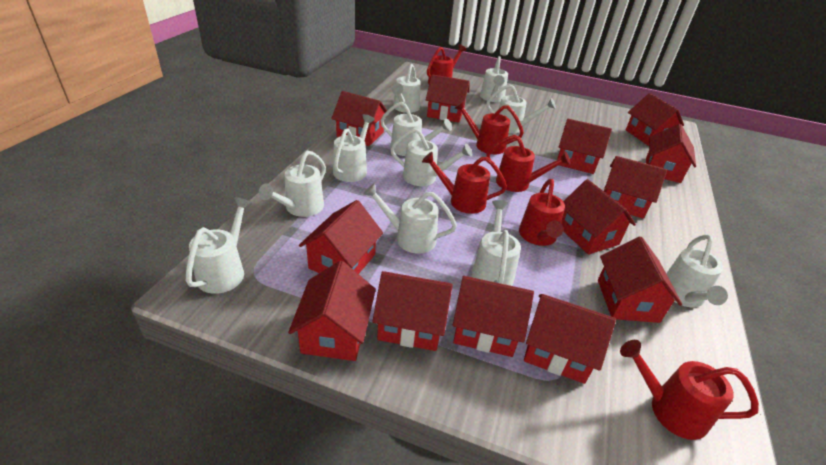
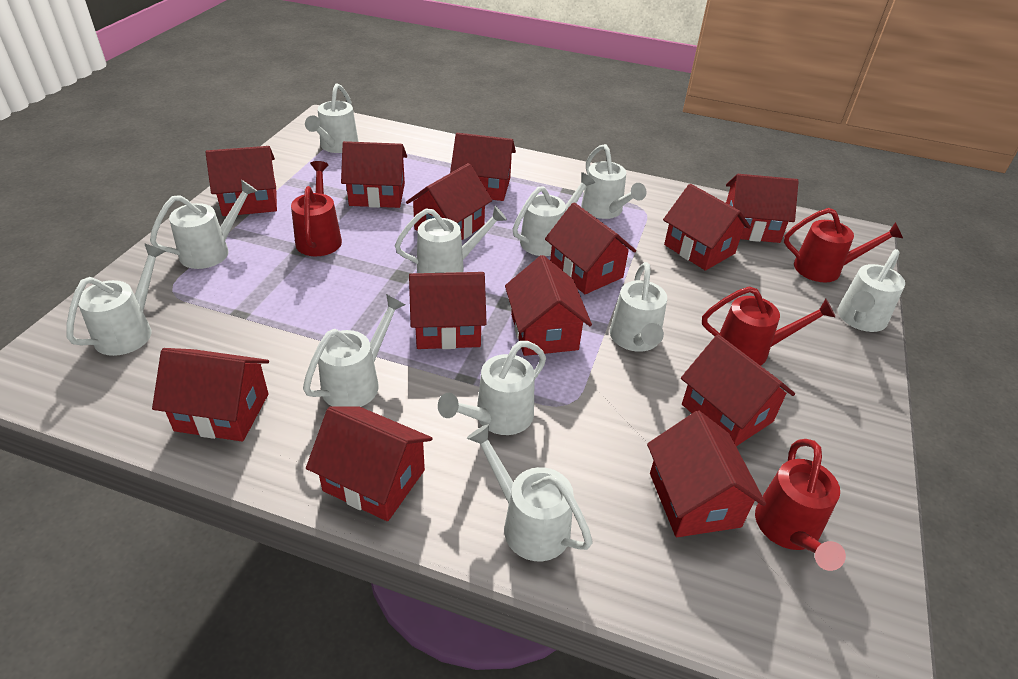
red watering can: 6 -> 4

